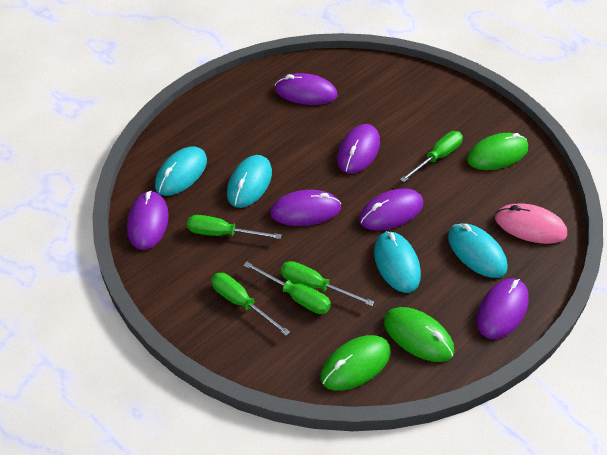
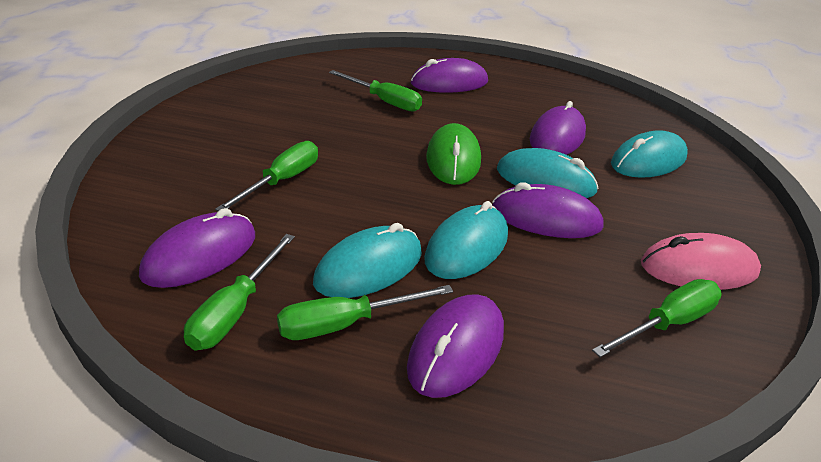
green mouse: 3 -> 1
purple mouse: 6 -> 5

